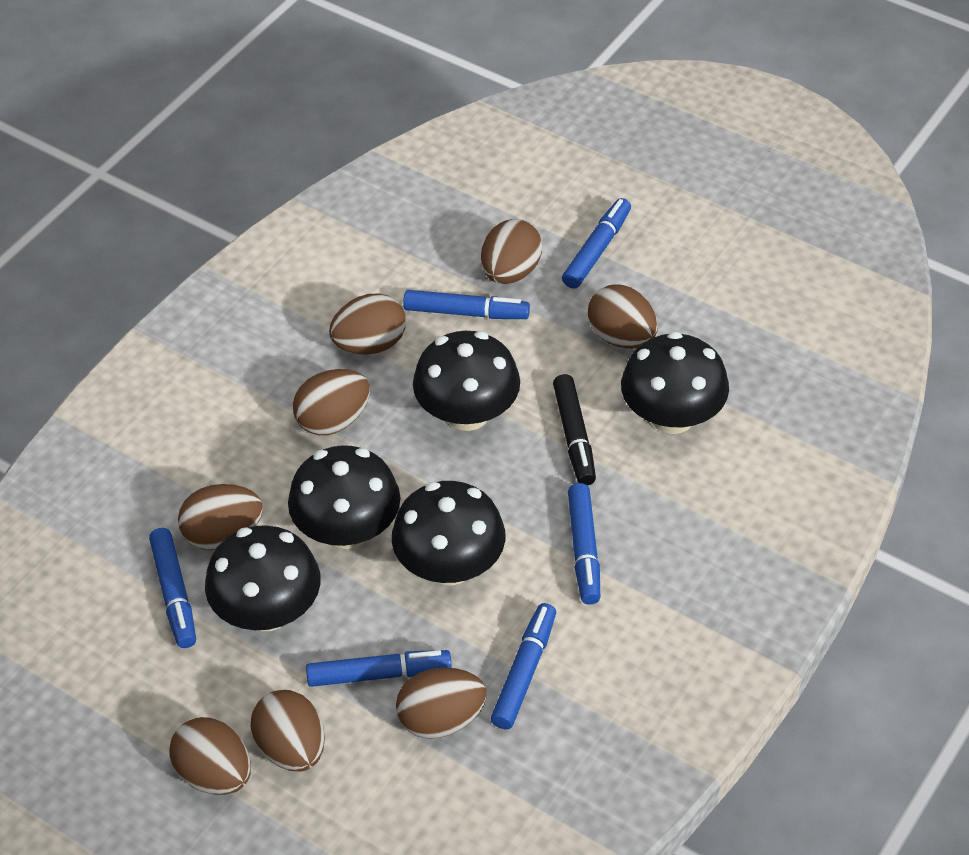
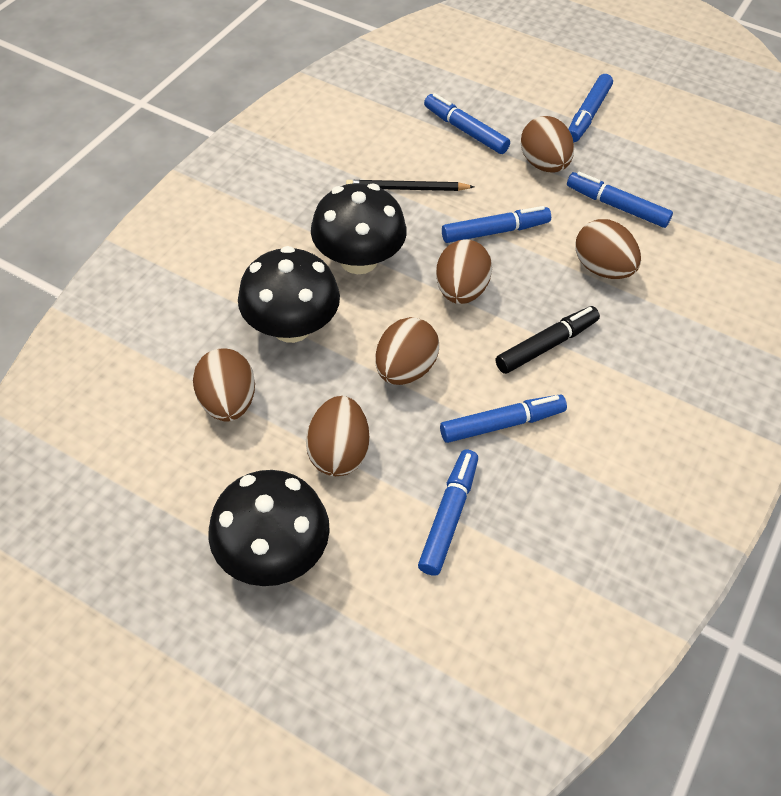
black mushroom: 5 -> 3
black pencil: 0 -> 1
brown egg: 8 -> 6

